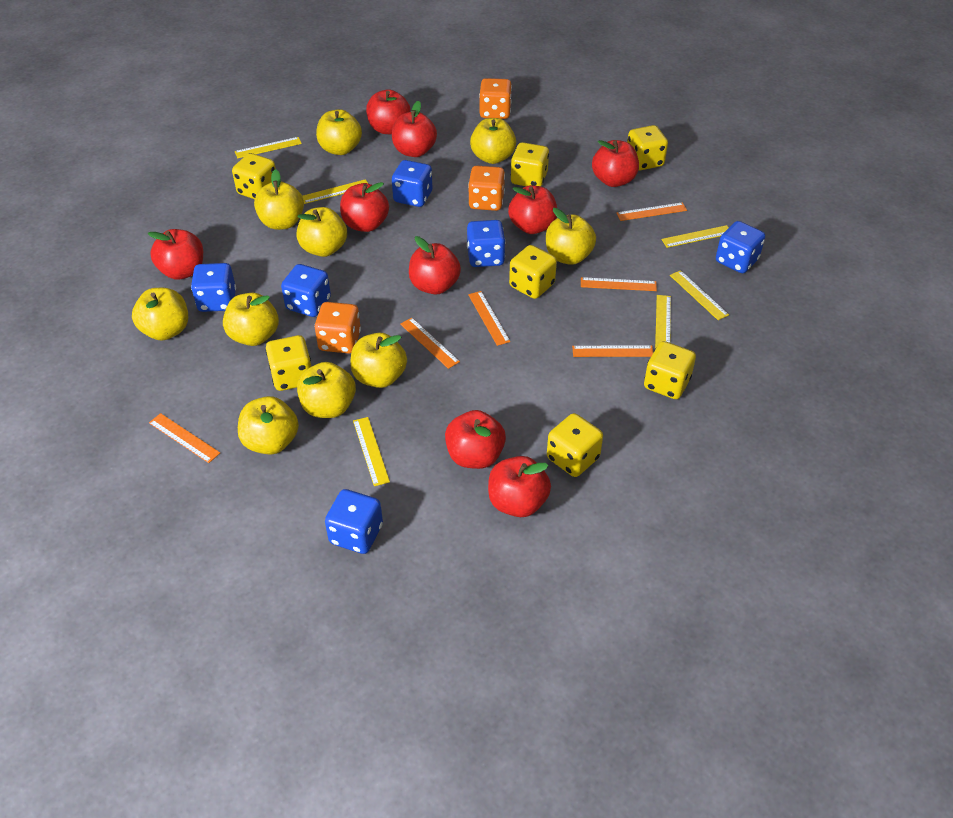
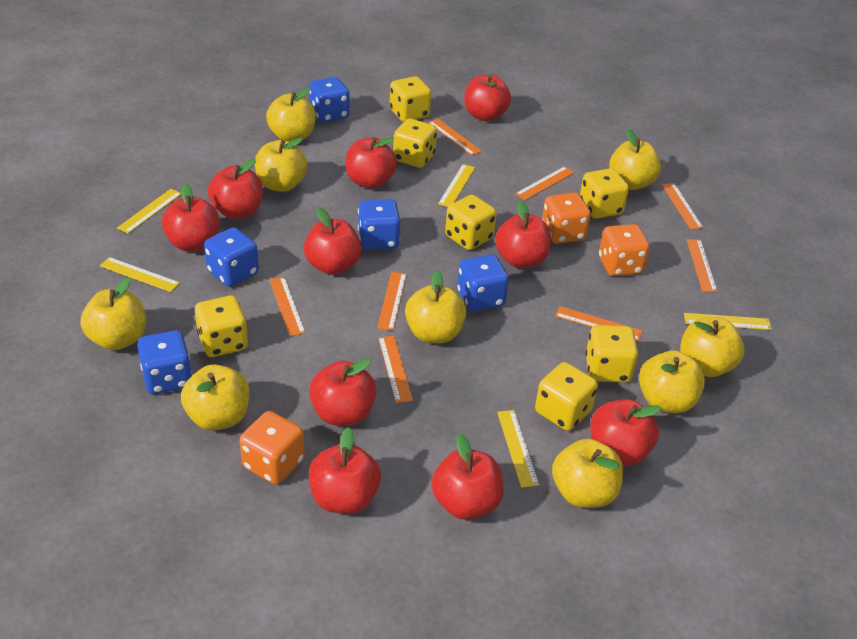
blue dice: 6 -> 5
orange ruler: 6 -> 8
red apple: 9 -> 10
yellow apple: 10 -> 9
yellow ruler: 6 -> 5

